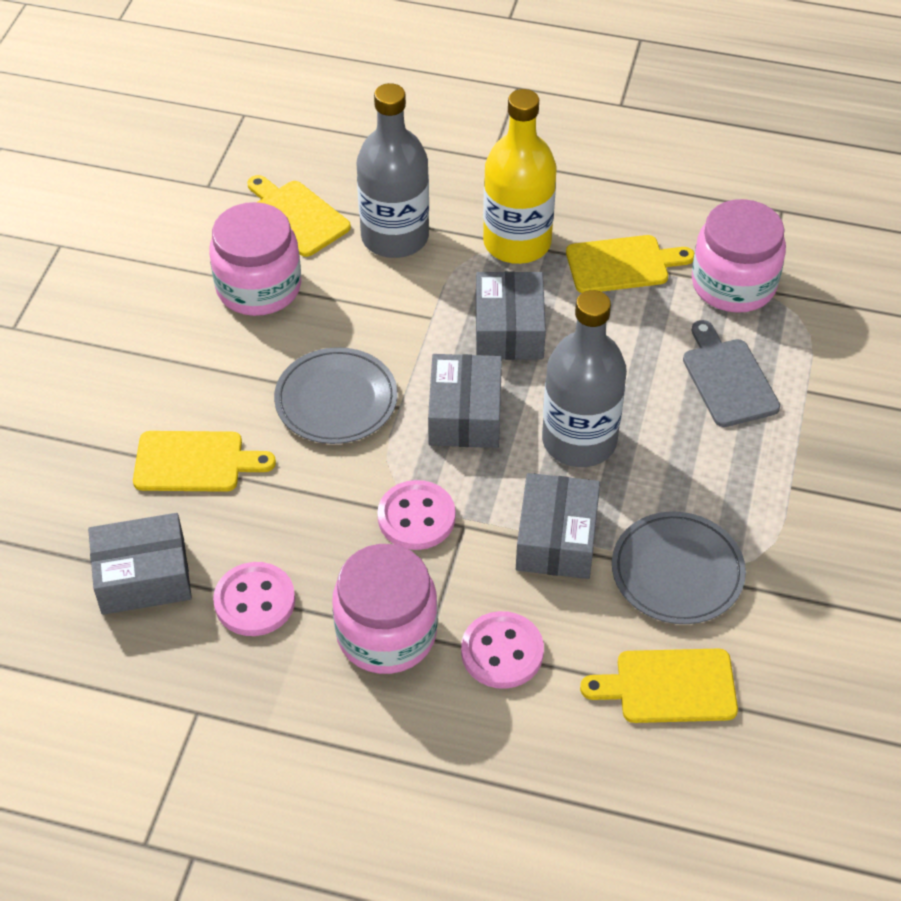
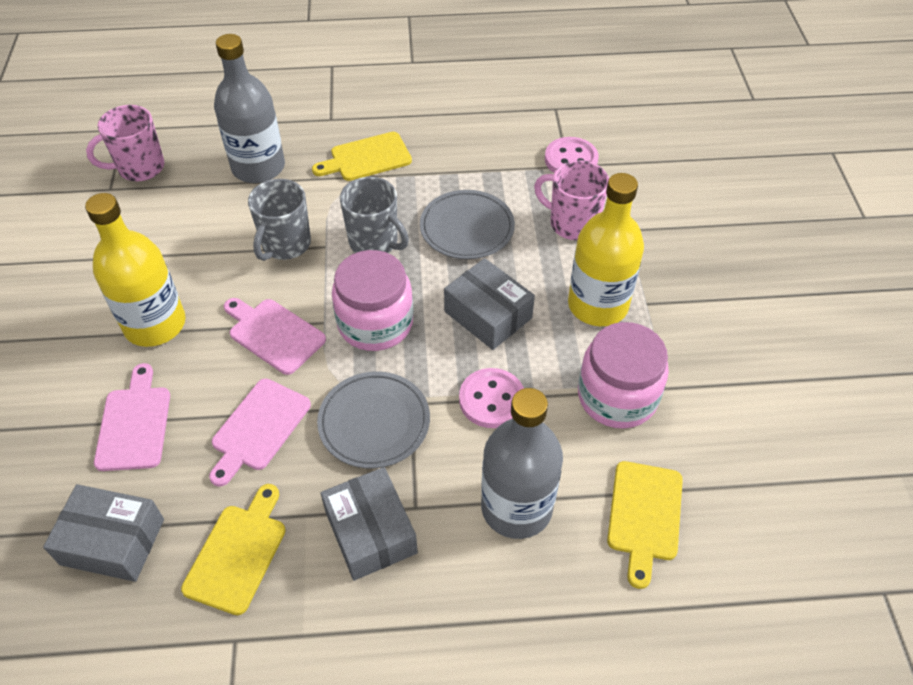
grey box: 4 -> 3
grey cutting board: 1 -> 0
grey mug: 0 -> 2
pink button: 3 -> 2
pink cutting board: 0 -> 3
pink jar: 3 -> 2
pink mug: 0 -> 2
yellow bottle: 1 -> 2
yellow cutting board: 4 -> 3

